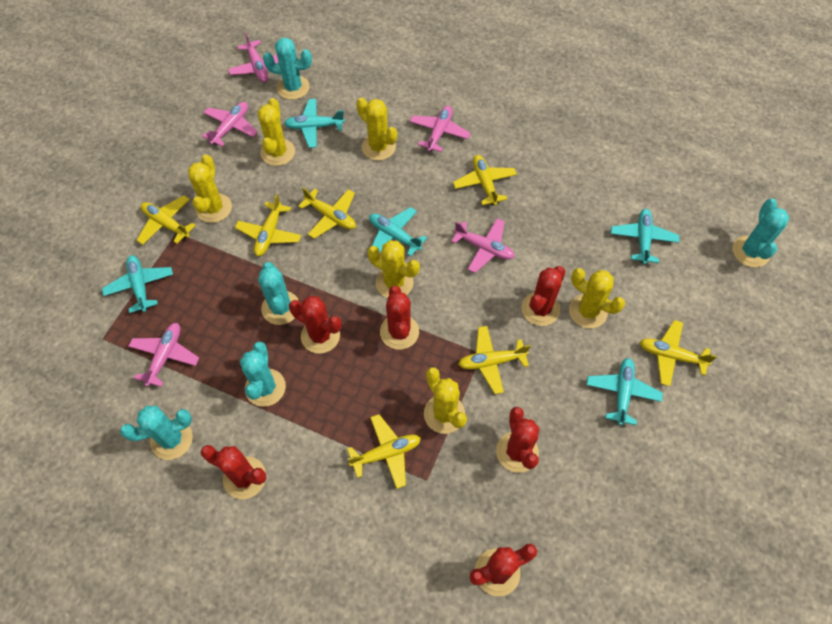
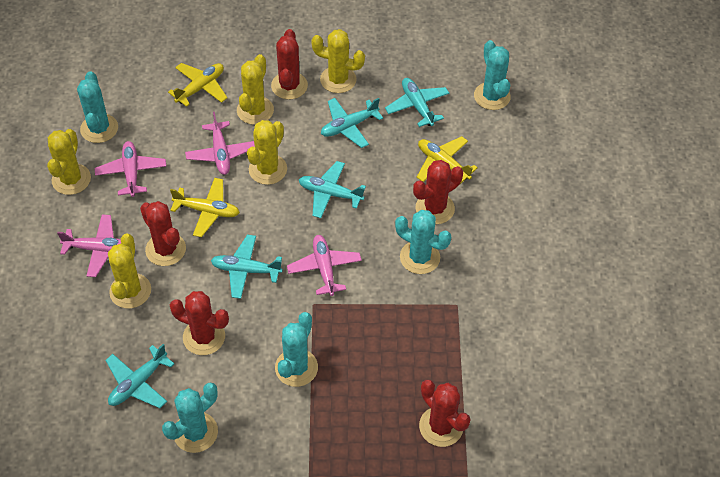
pink plane: 5 -> 4
red cactus: 6 -> 5
yellow cactus: 6 -> 5
yellow plane: 7 -> 3

